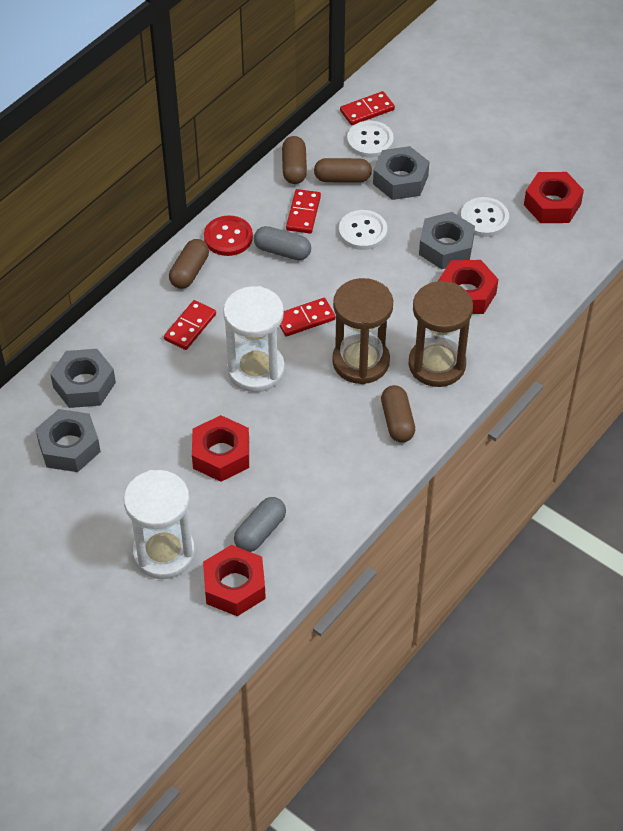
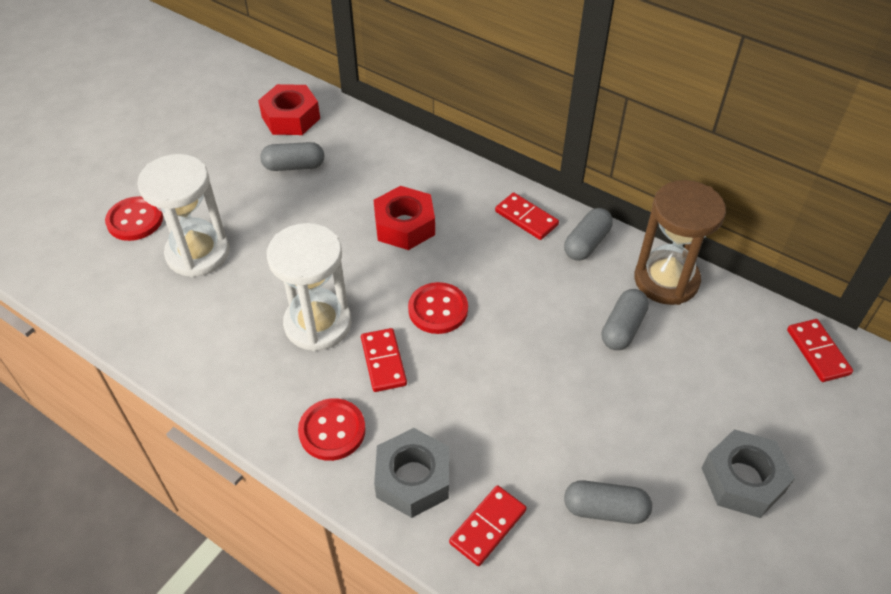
brown capsule: 4 -> 0
brown hourglass: 2 -> 1
grey capsule: 2 -> 4
grey nut: 4 -> 2
red button: 1 -> 3
red nut: 4 -> 2
white button: 3 -> 0

